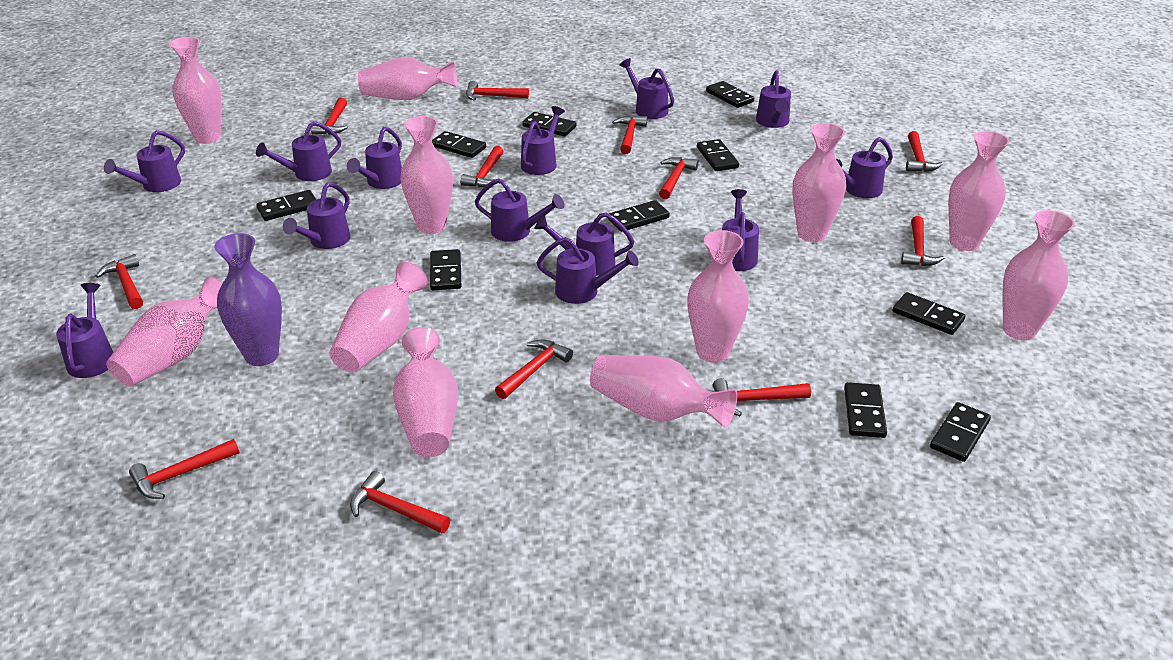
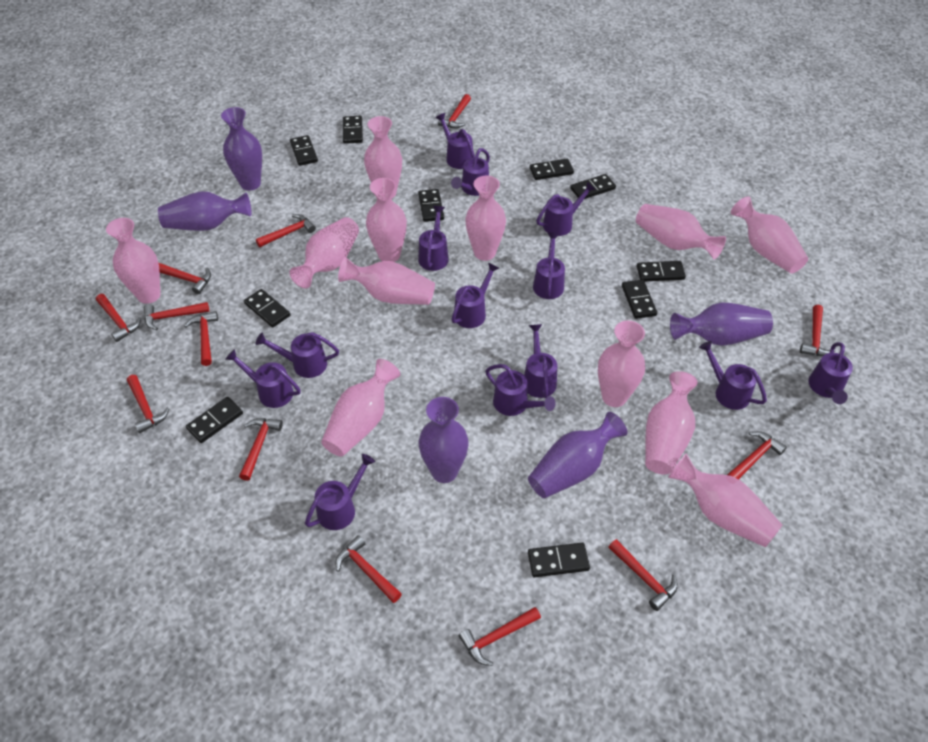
pink vase: 11 -> 12
purple vase: 1 -> 5
red hammer: 12 -> 13

